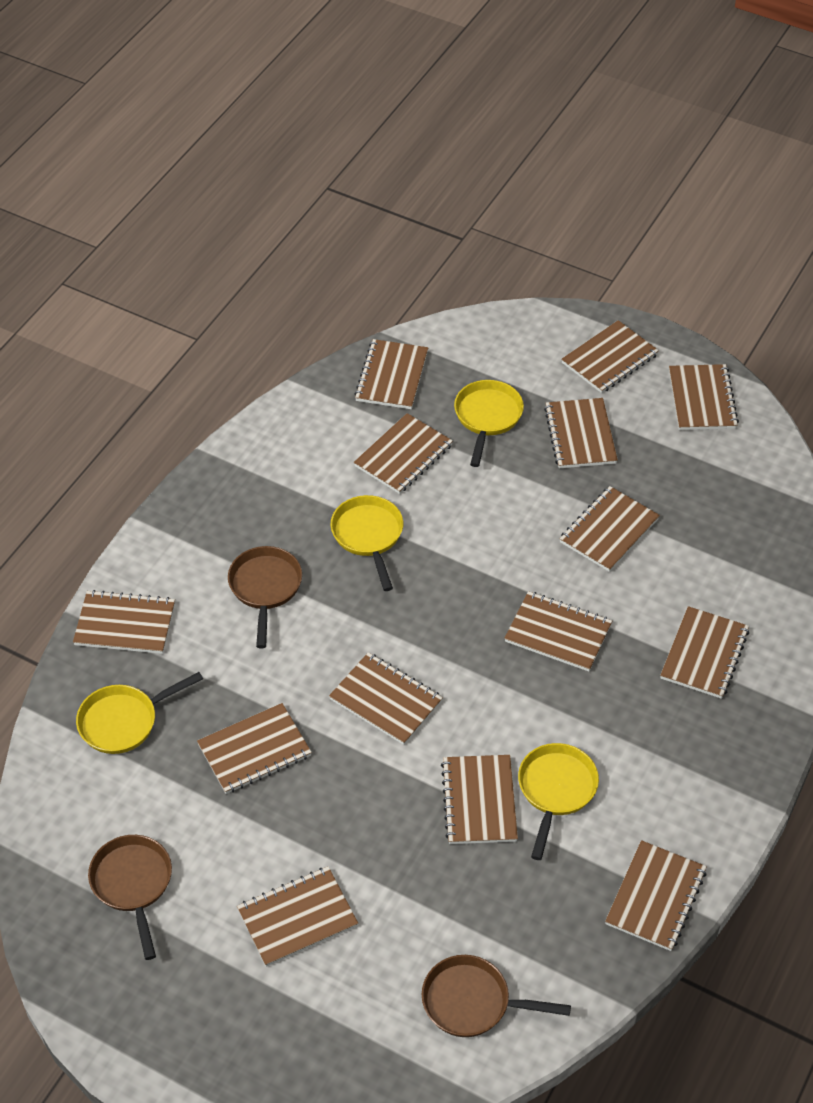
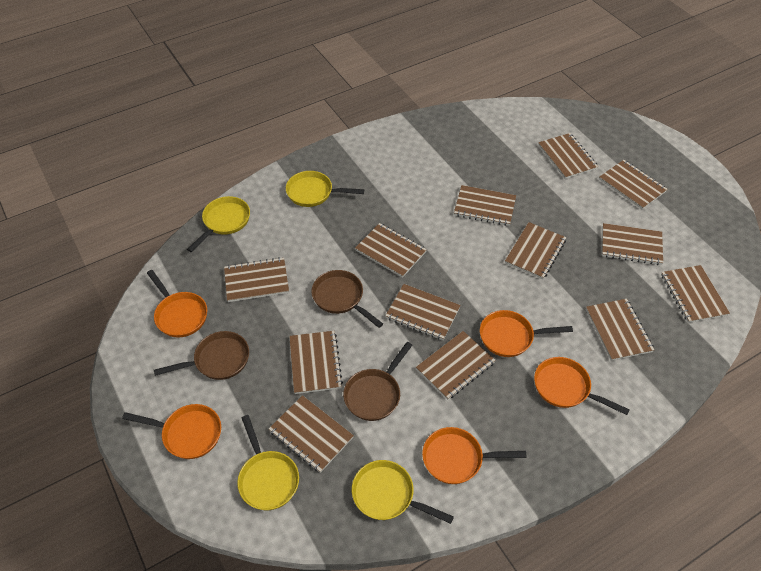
brown notebook: 14 -> 13
orange pan: 0 -> 5

